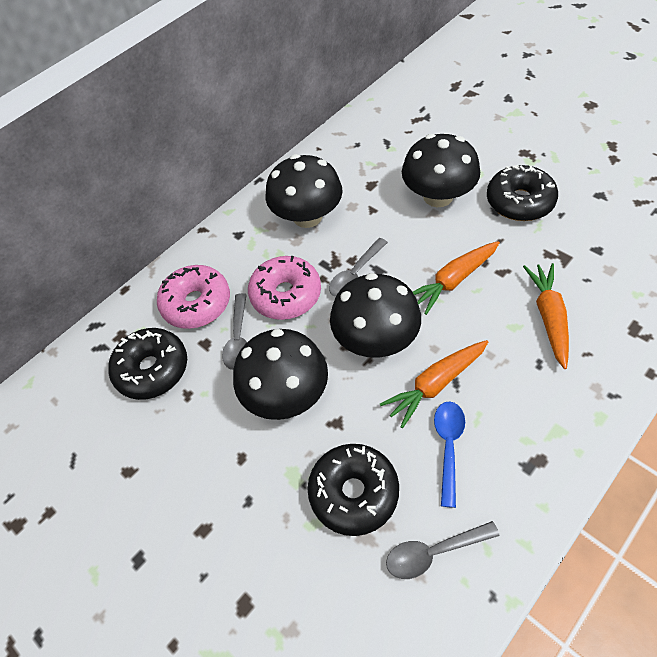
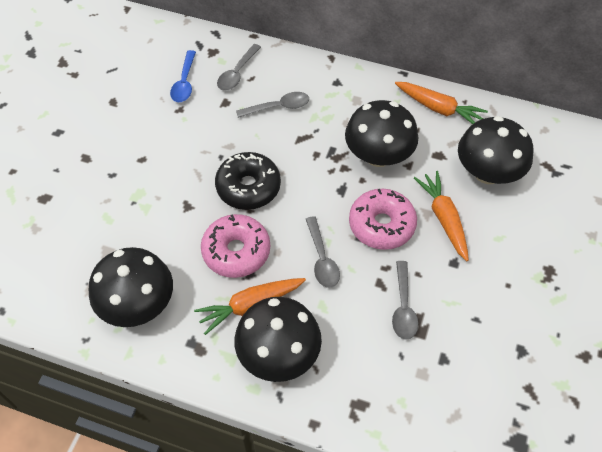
black donut: 3 -> 1
grey spoon: 3 -> 4

